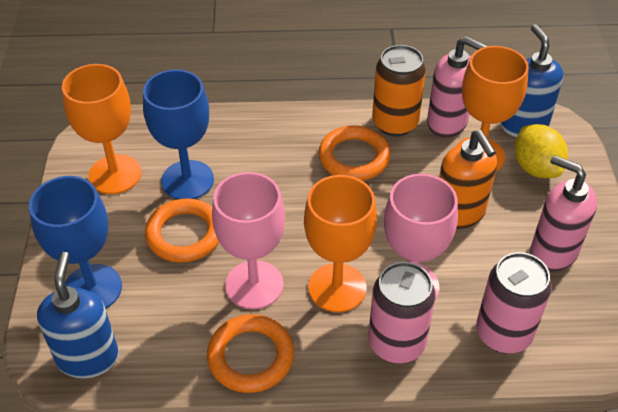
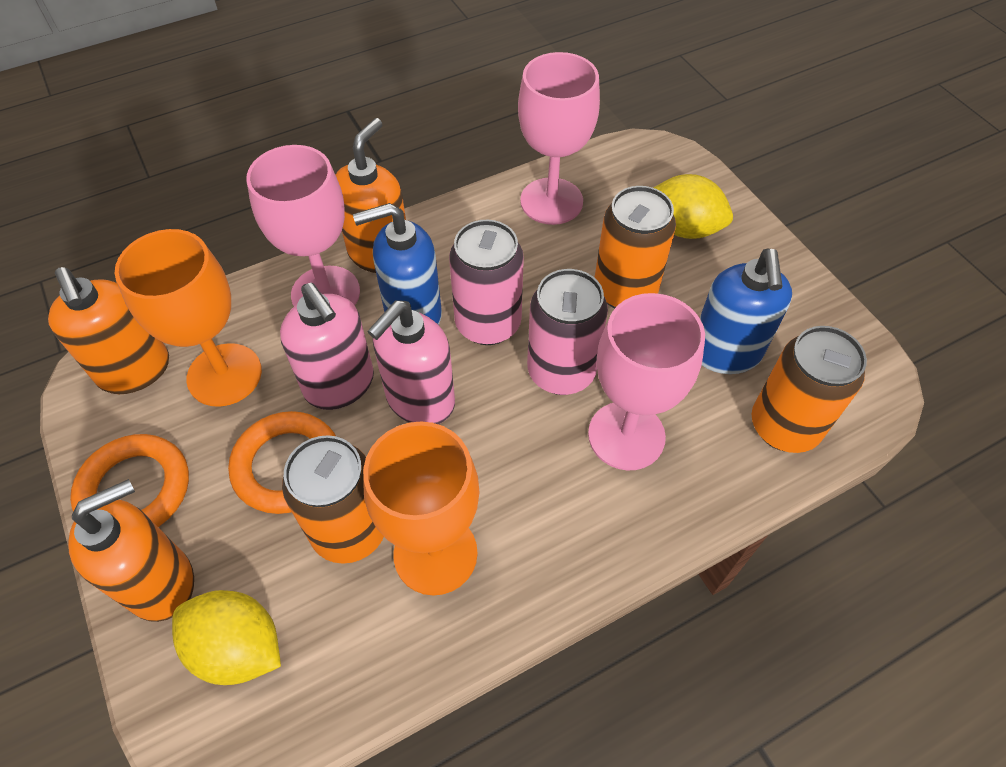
blue goblet: 2 -> 0
orange can: 1 -> 3
orange goblet: 3 -> 2
orange ring: 3 -> 2
orange soap dispenser: 1 -> 3
pink goblet: 2 -> 3
yellow lemon: 1 -> 2

